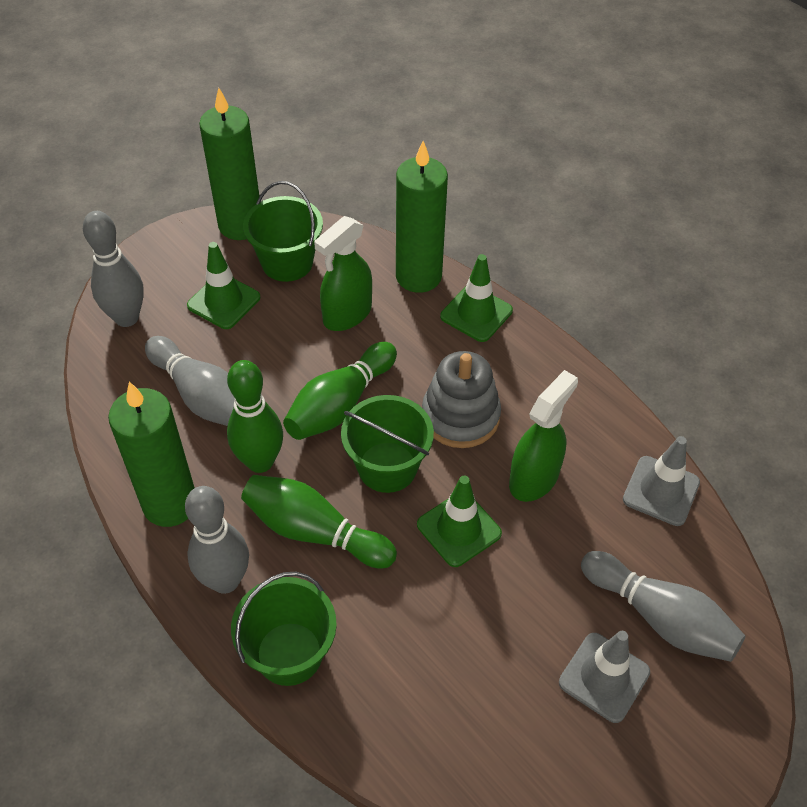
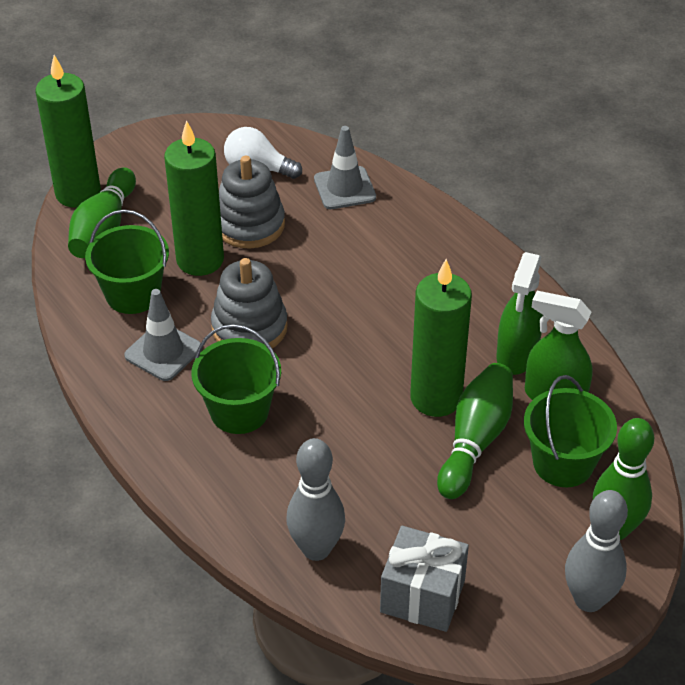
green traffic cone: 3 -> 0
grey bowling pin: 4 -> 2
grey gift: 0 -> 1
grey stacking toy: 1 -> 2
white light bulb: 0 -> 1

